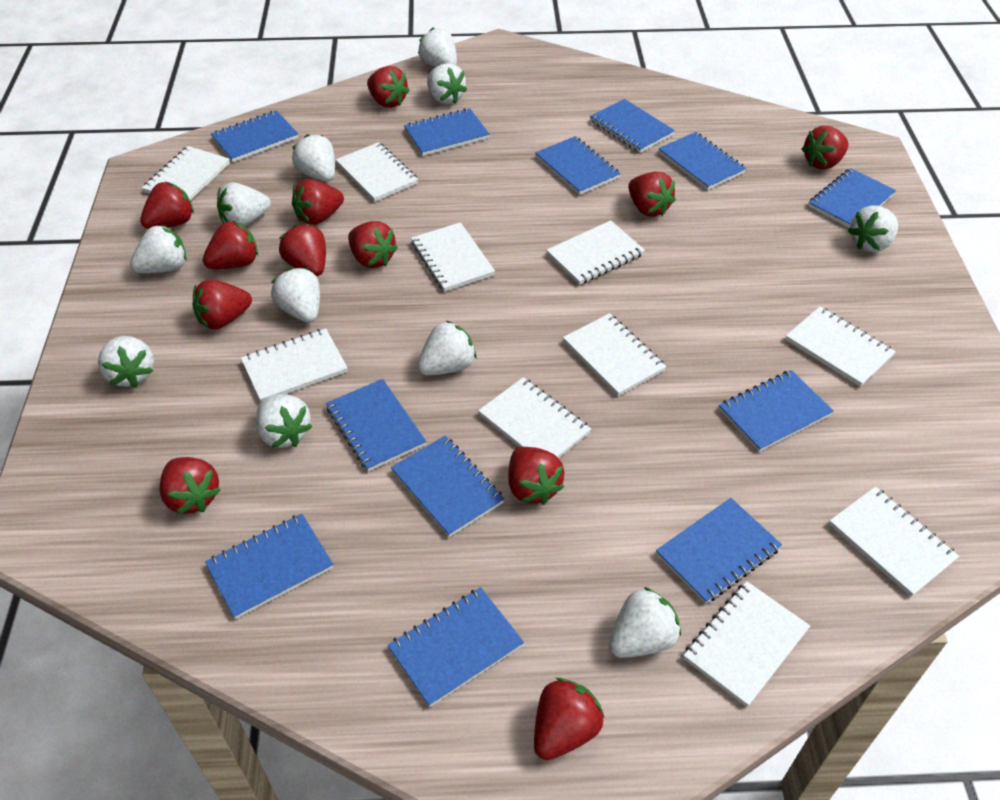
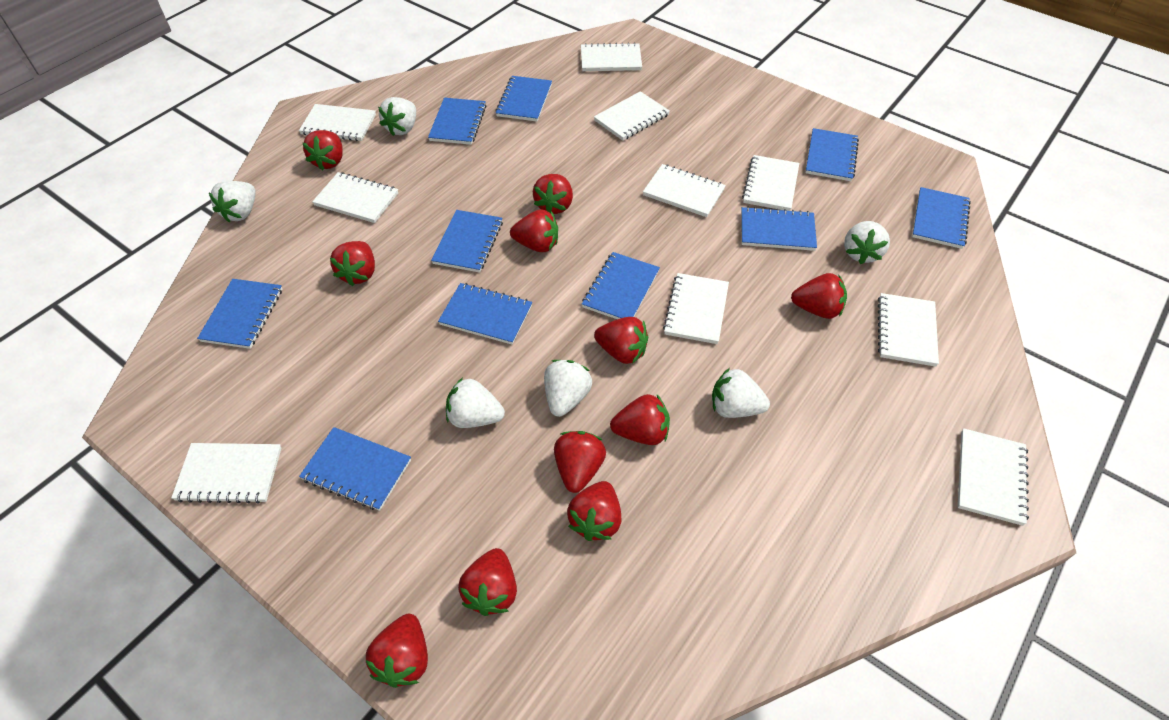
blue notebook: 12 -> 10
red strawberry: 12 -> 11
white strawberry: 11 -> 6

